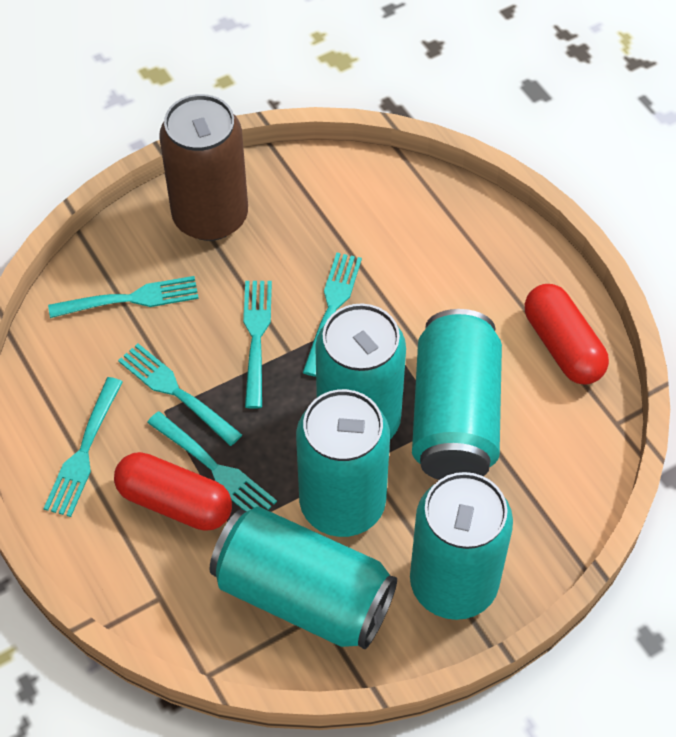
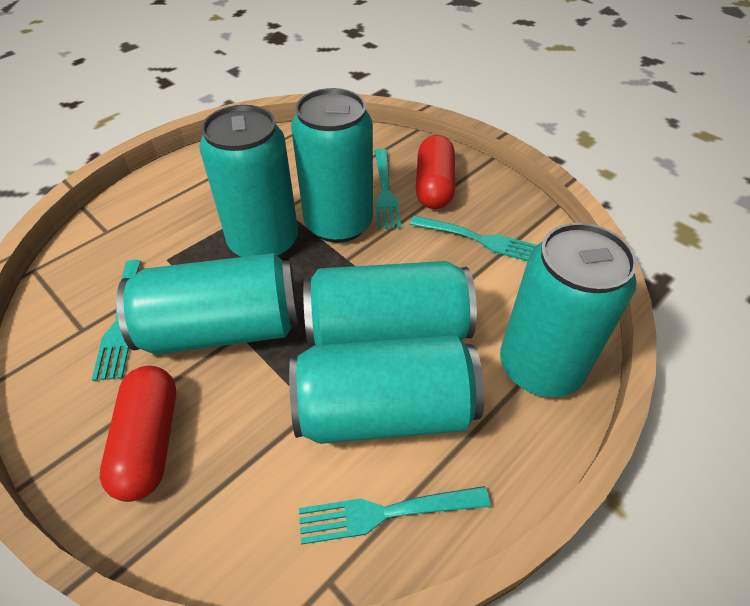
brown can: 1 -> 0
turquoise can: 5 -> 6
turquoise fork: 6 -> 4

